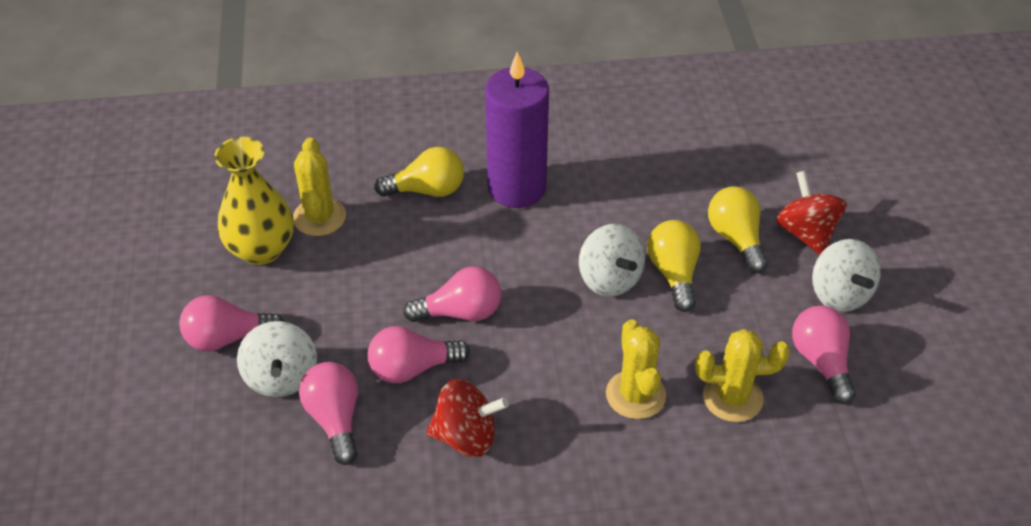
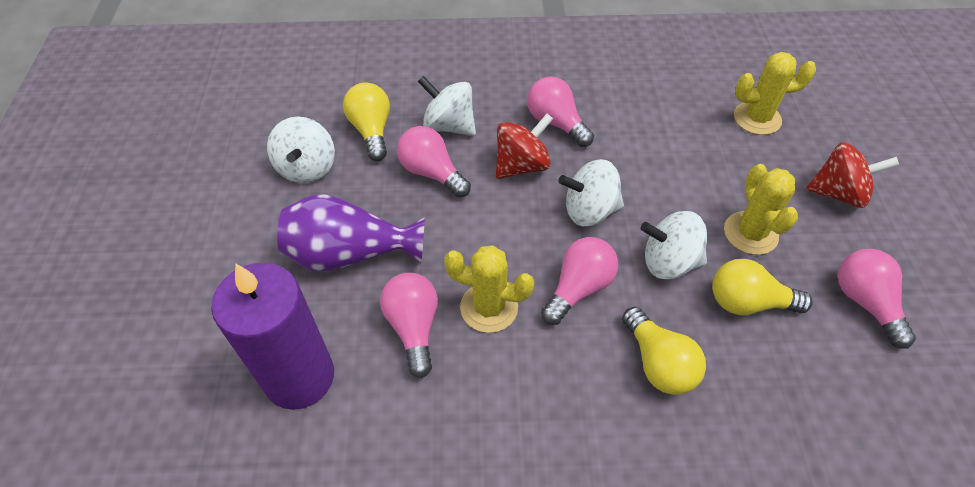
purple vase: 0 -> 1
white spinning top: 3 -> 4
yellow vase: 1 -> 0

